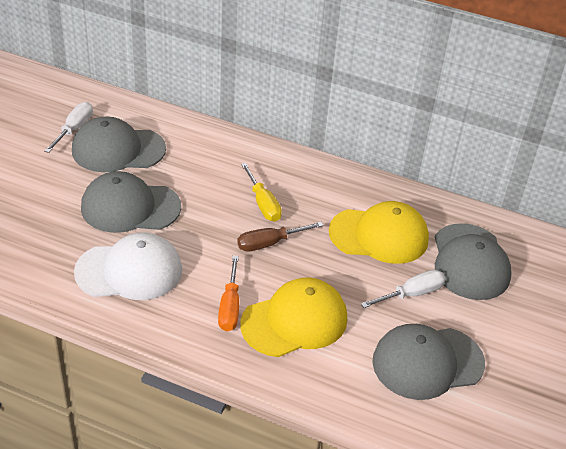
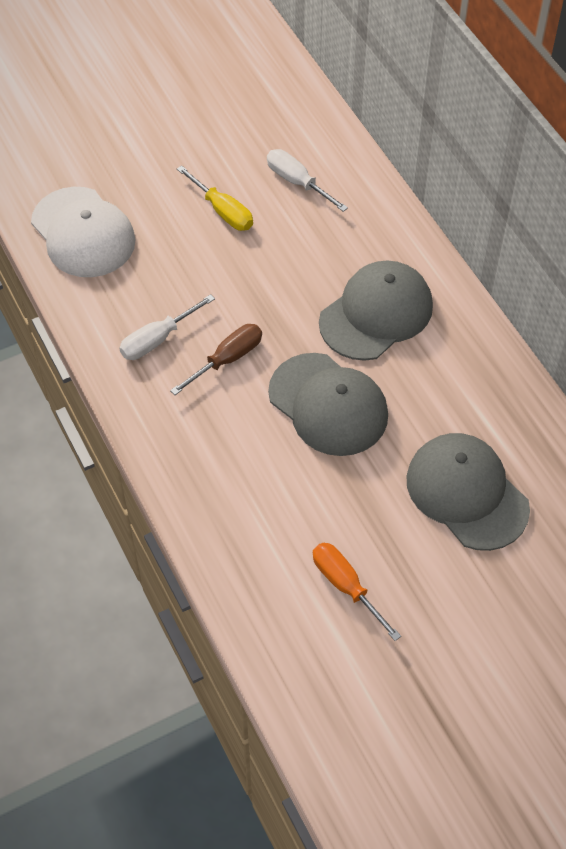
grey cap: 4 -> 3
yellow cap: 2 -> 0

